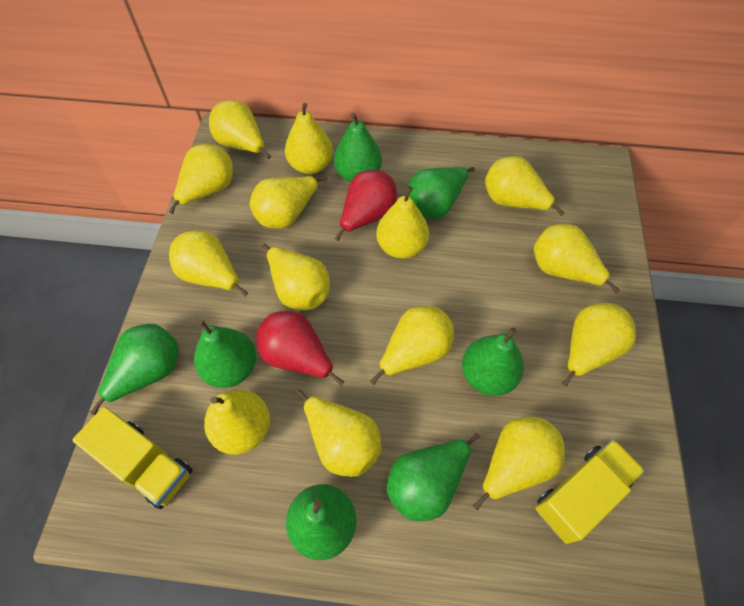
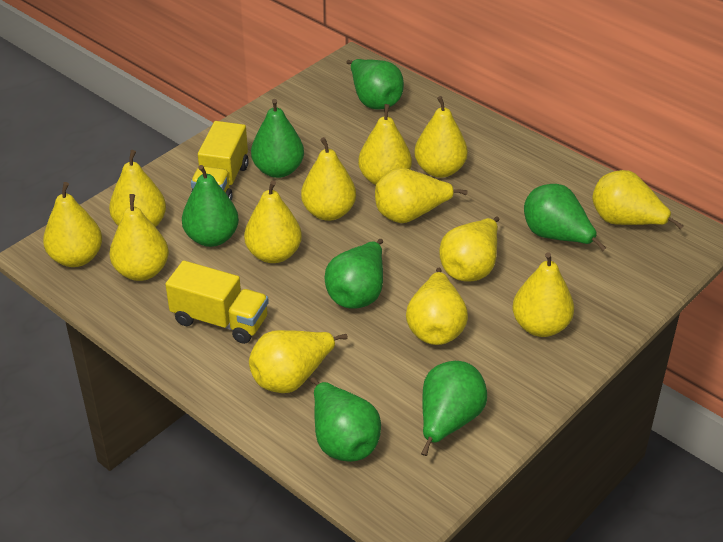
red pear: 2 -> 0
yellow pear: 14 -> 13

